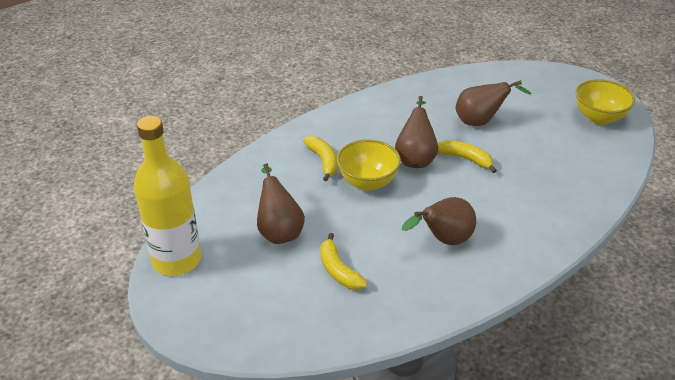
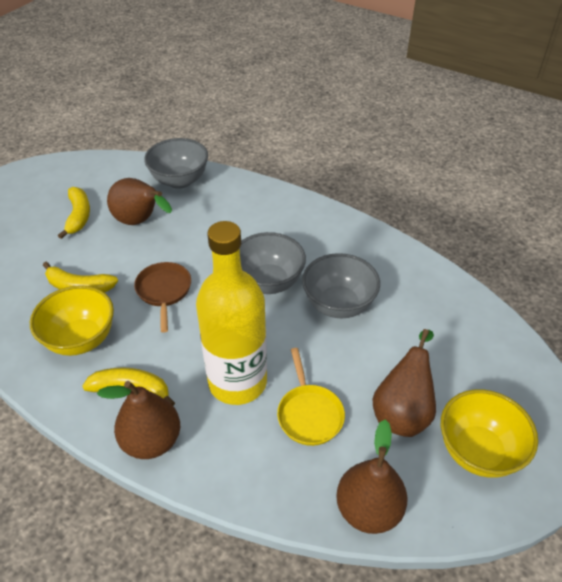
brown pan: 0 -> 1
grey bowl: 0 -> 3
yellow pan: 0 -> 1

